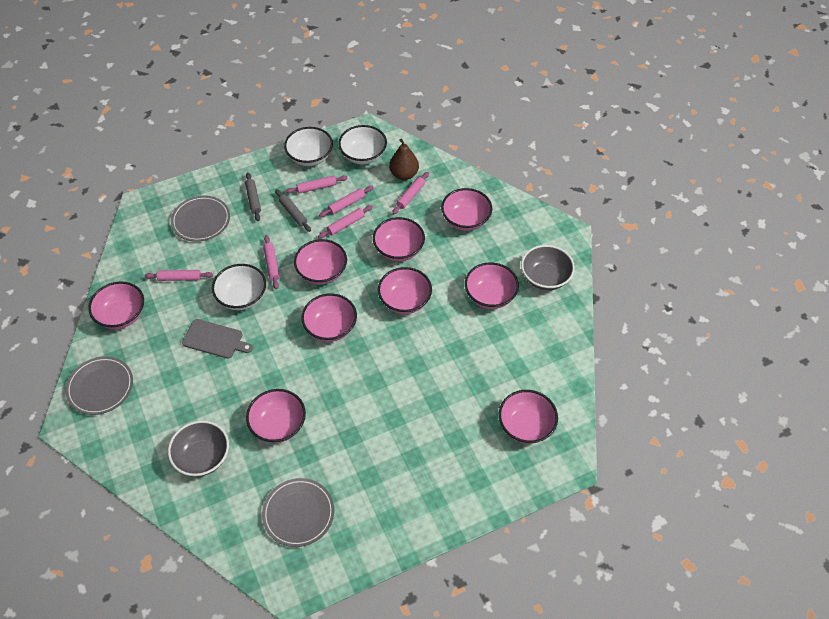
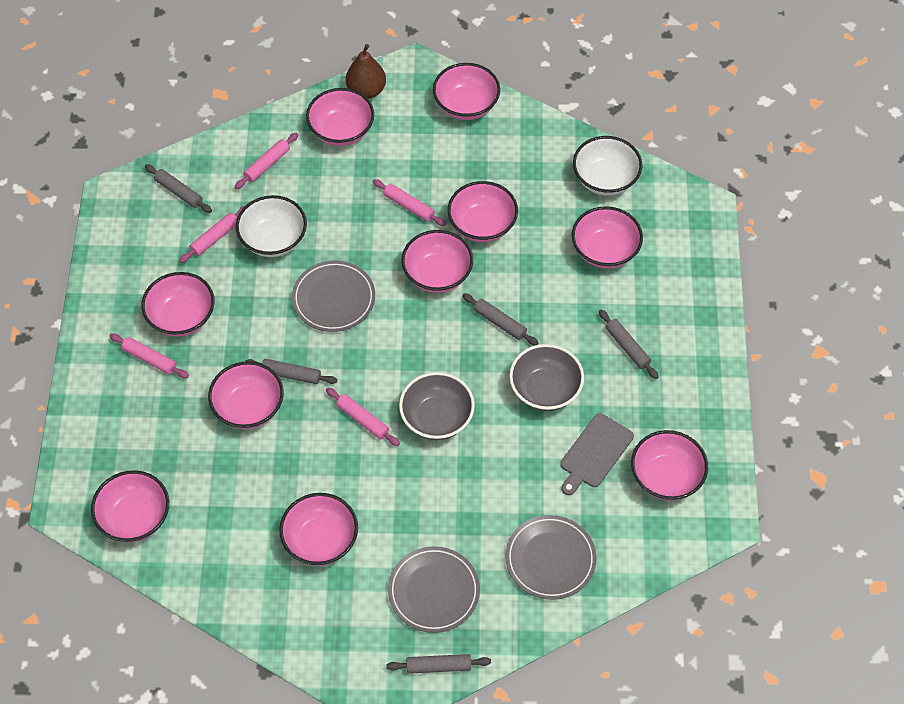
grey rolling pin: 2 -> 5
pink bowl: 9 -> 10
pink rolling pin: 6 -> 5
white bowl: 3 -> 2

